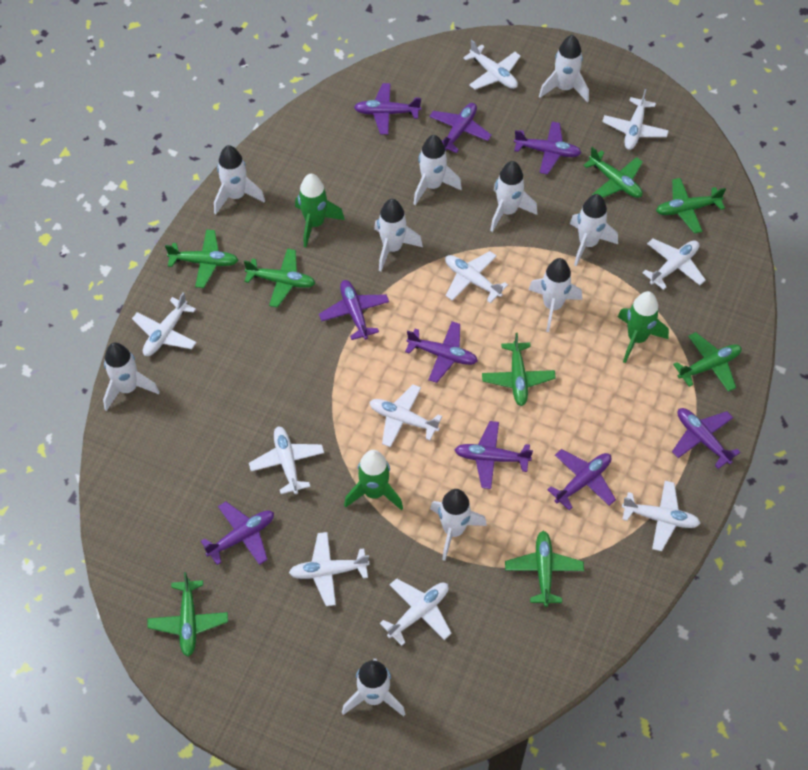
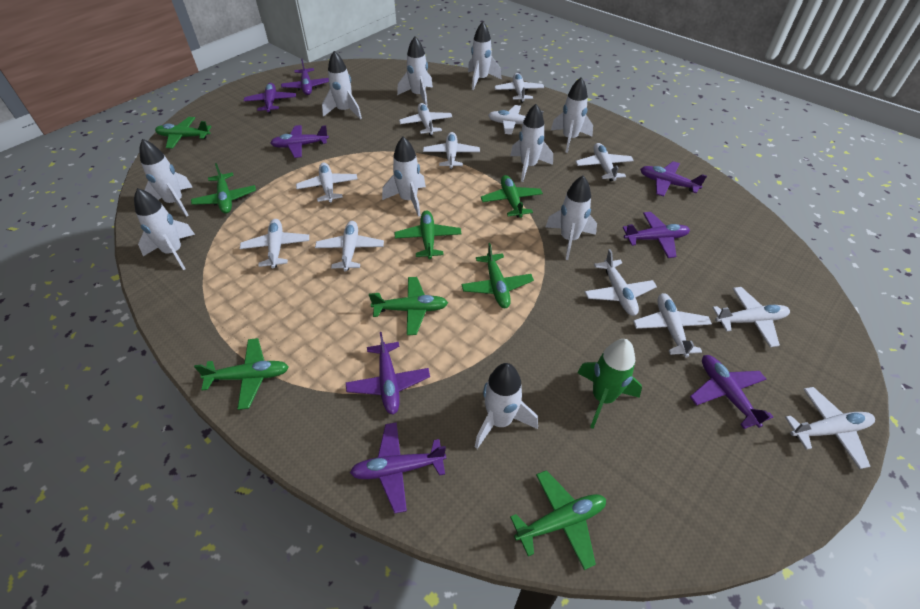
green rocket: 3 -> 1
purple plane: 9 -> 8
white plane: 10 -> 12

